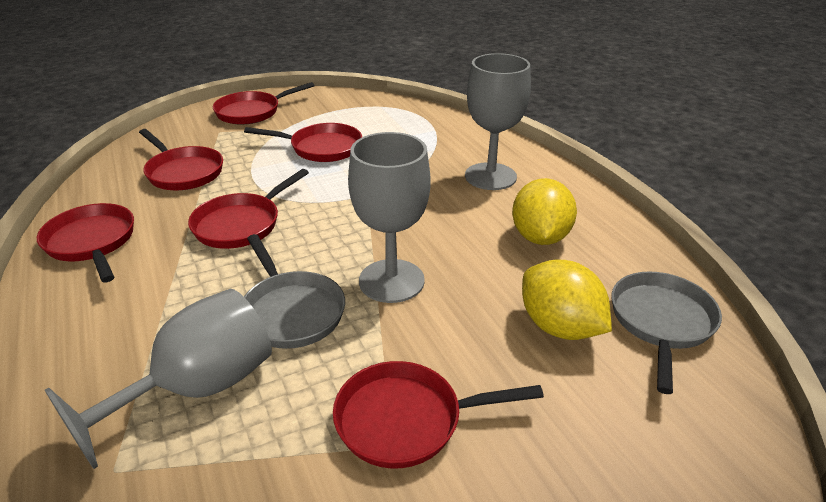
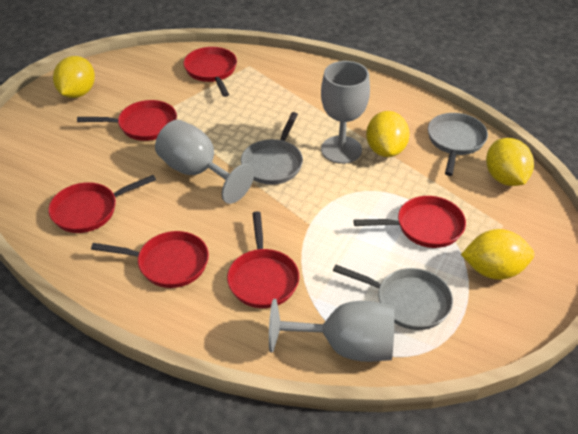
grey pan: 2 -> 3
yellow lemon: 2 -> 4

